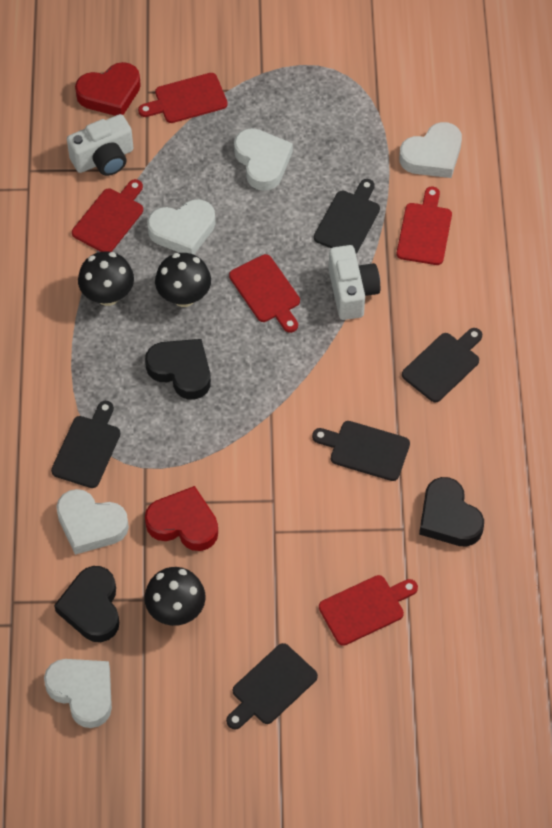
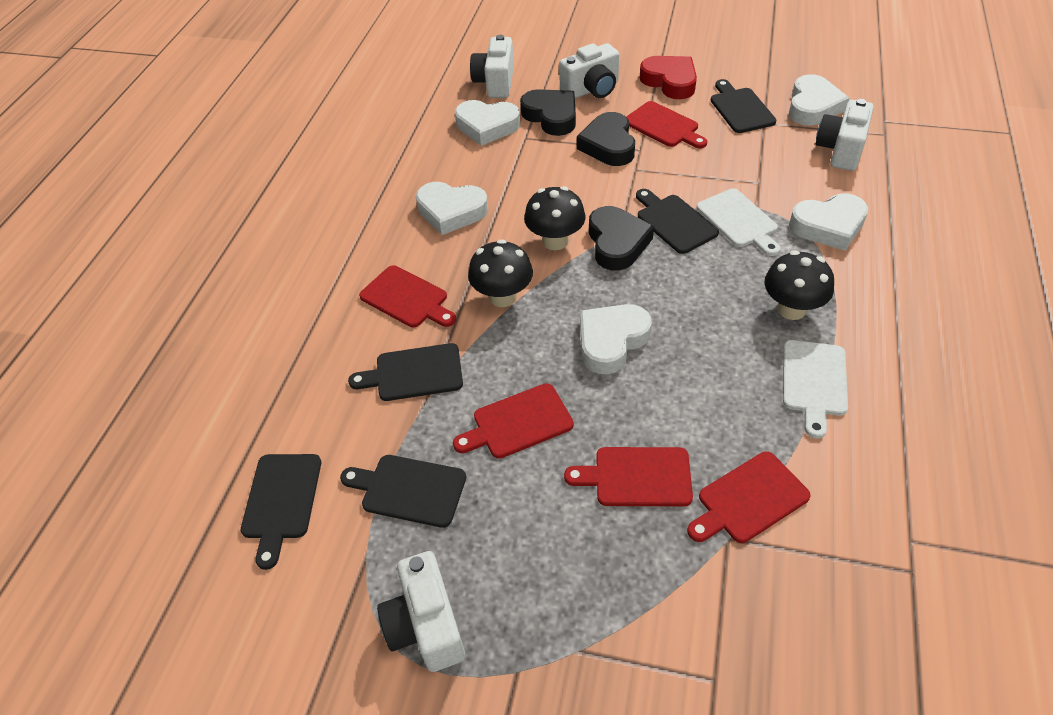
red heart: 2 -> 1
white camera: 2 -> 4
white cutting board: 0 -> 2

